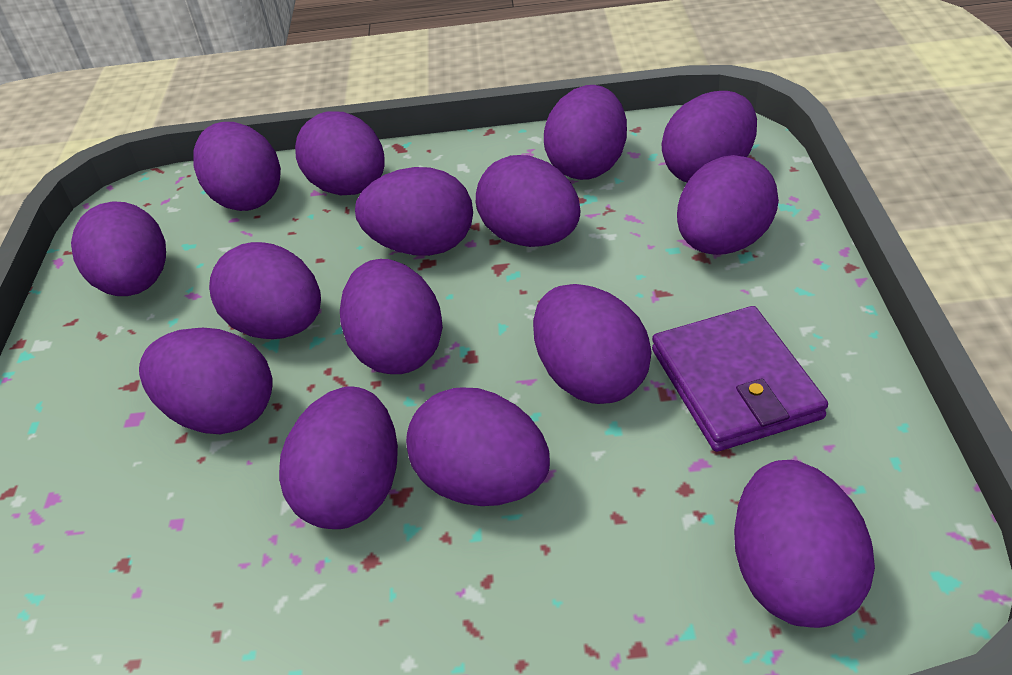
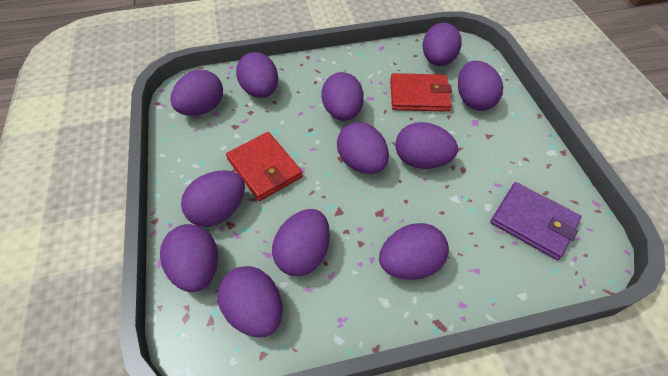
purple egg: 15 -> 12
red wallet: 0 -> 2

